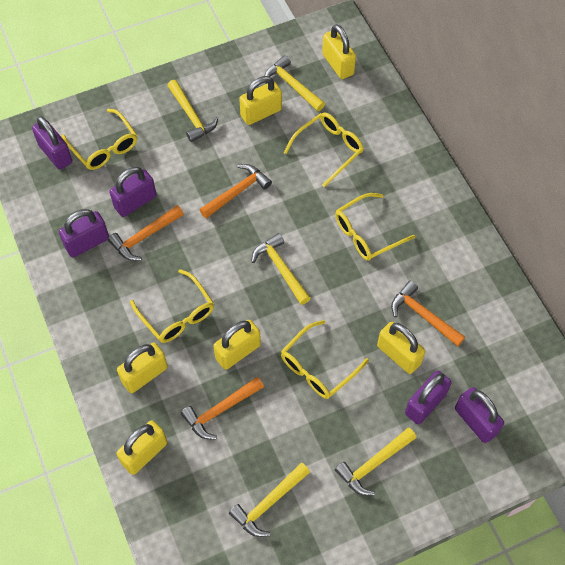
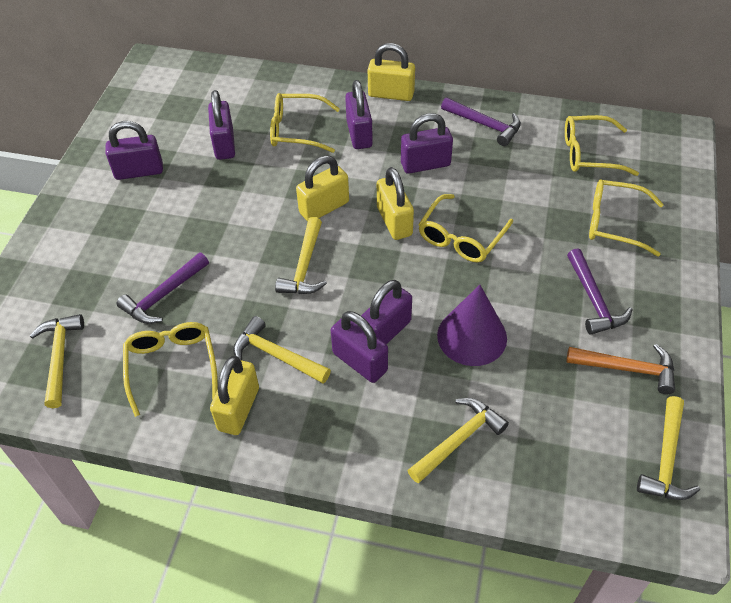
orange hammer: 4 -> 1
purple cone: 0 -> 1
purple hammer: 0 -> 3
purple padlock: 5 -> 6
yellow padlock: 6 -> 4

